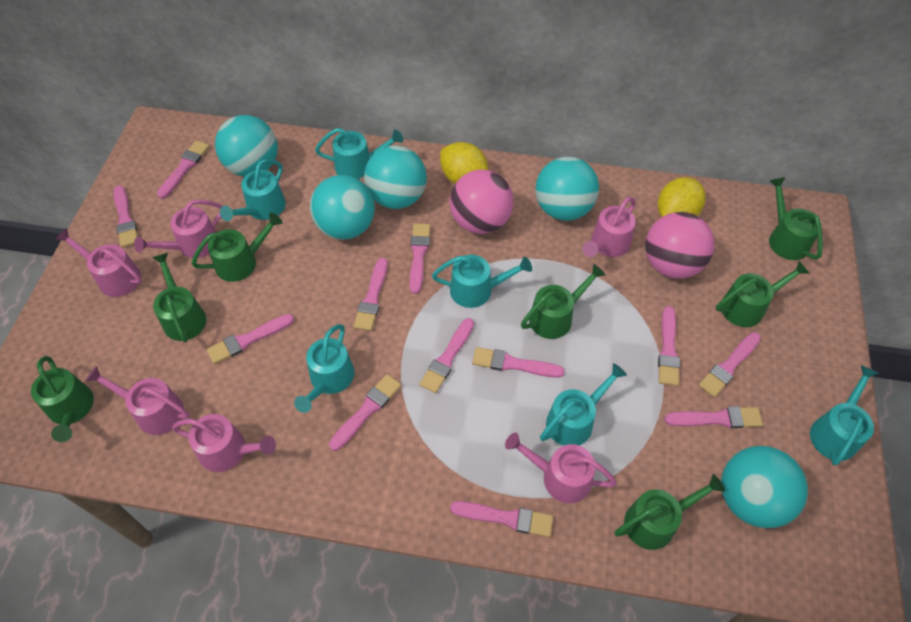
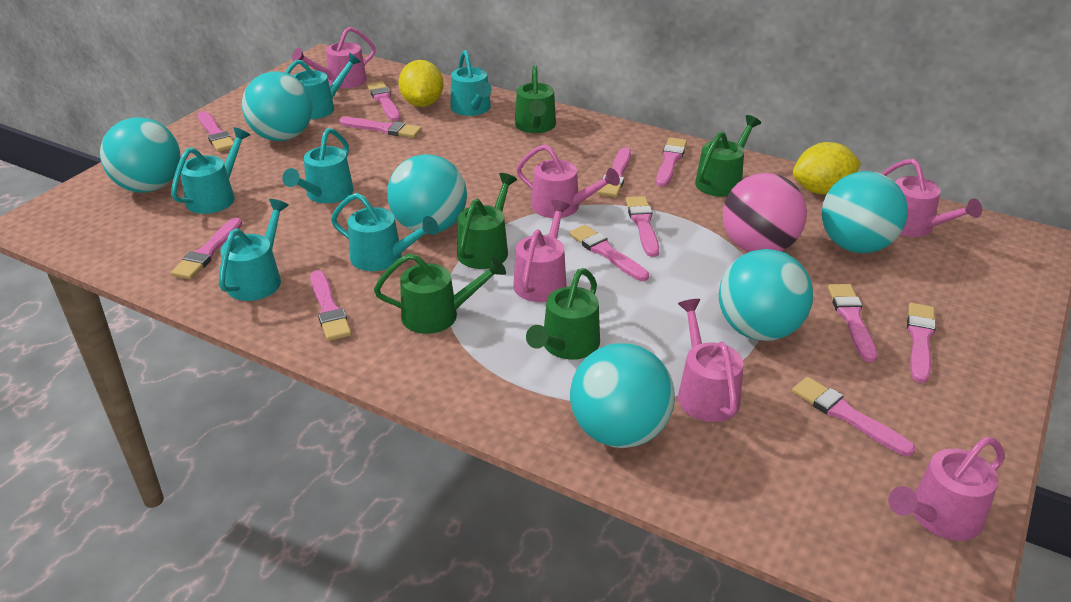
green watering can: 7 -> 5
pink ball: 2 -> 1
turquoise ball: 5 -> 6

